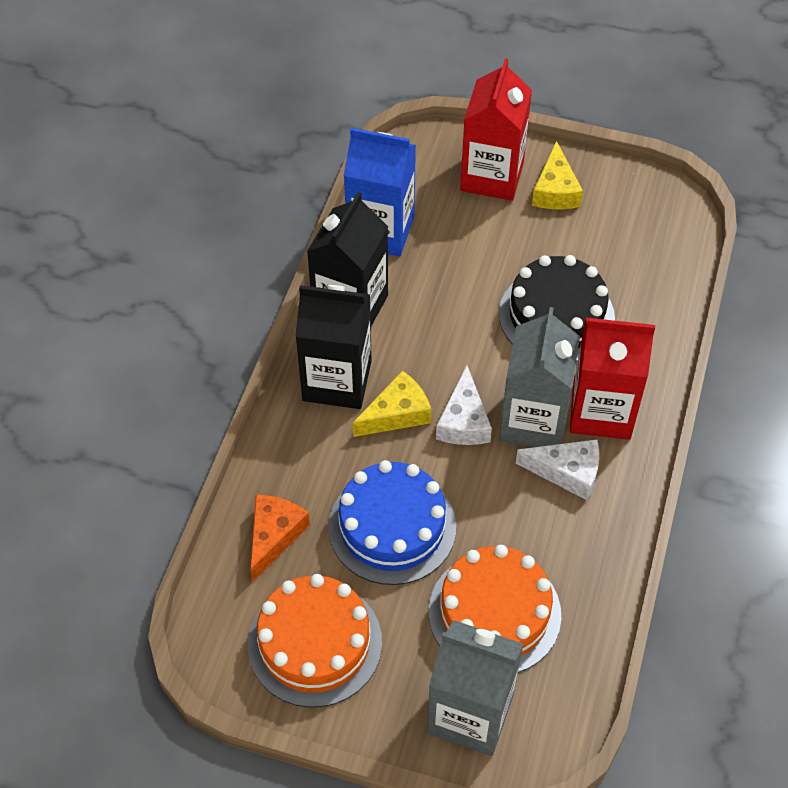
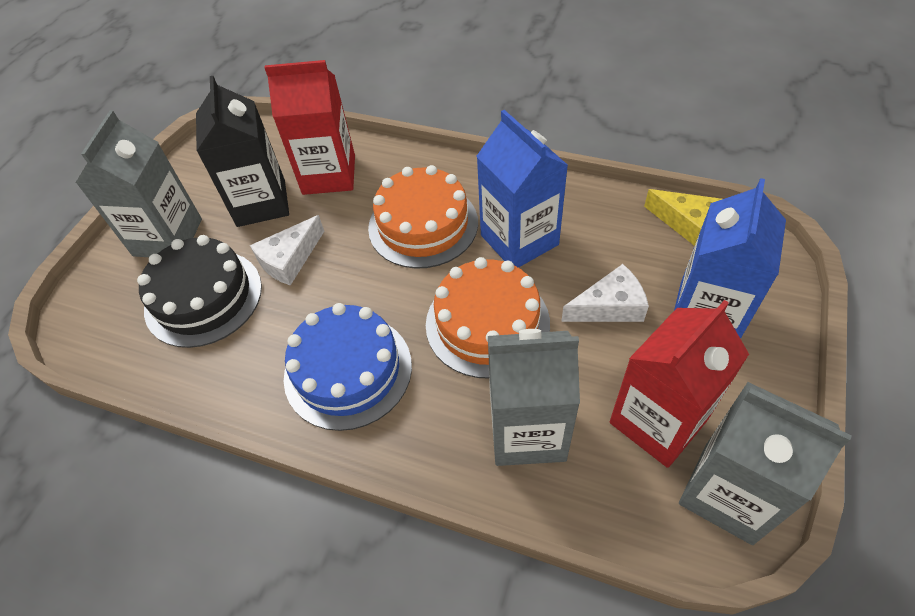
black carton: 2 -> 1
blue carton: 1 -> 2
grey carton: 2 -> 3
orange cheese: 1 -> 0
yellow cheese: 2 -> 1

